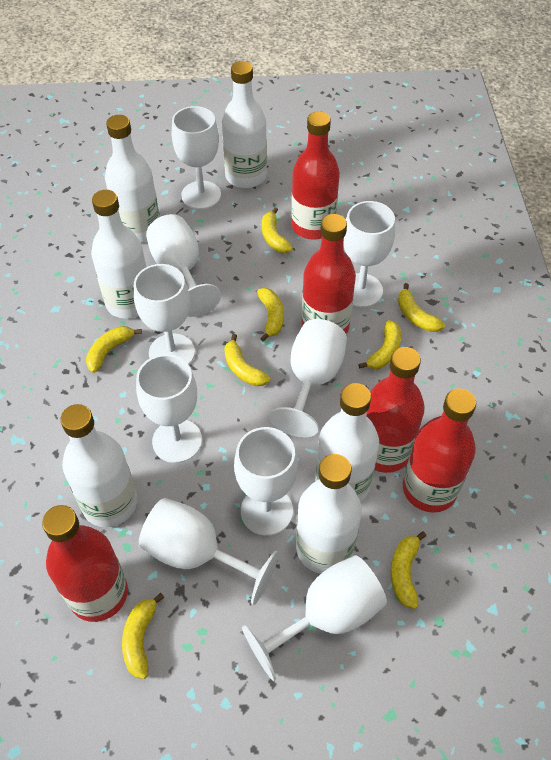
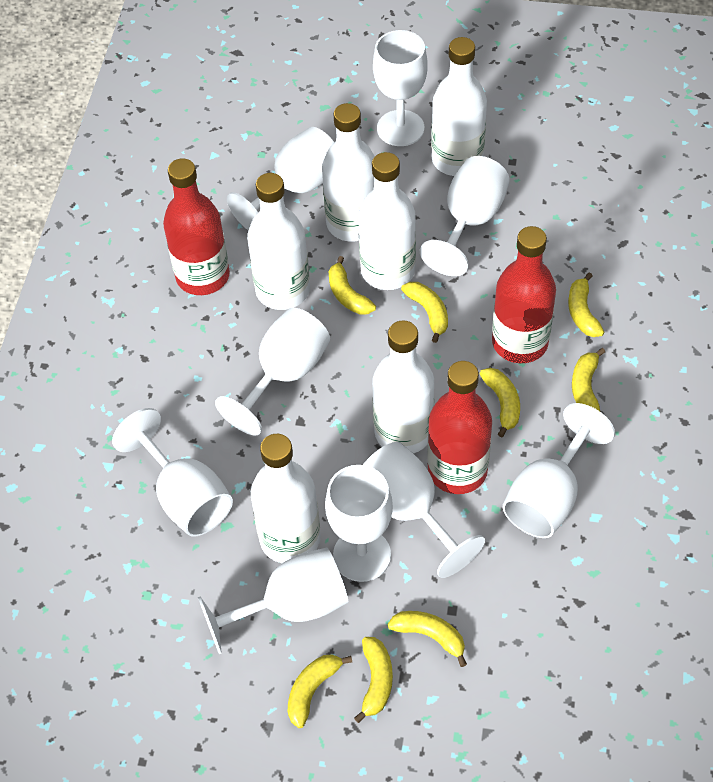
red bottle: 5 -> 3

